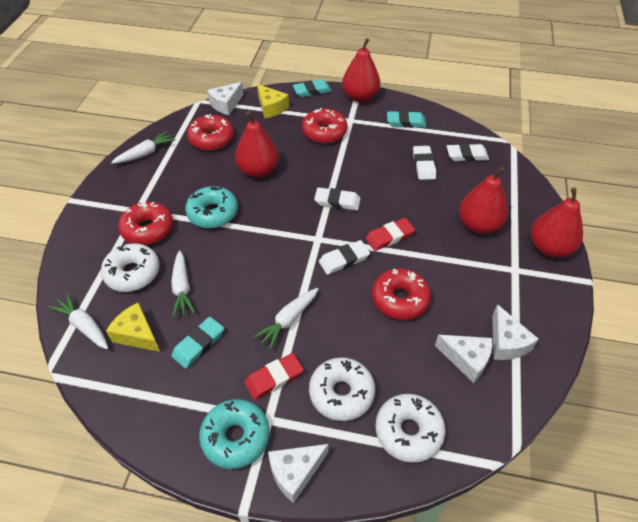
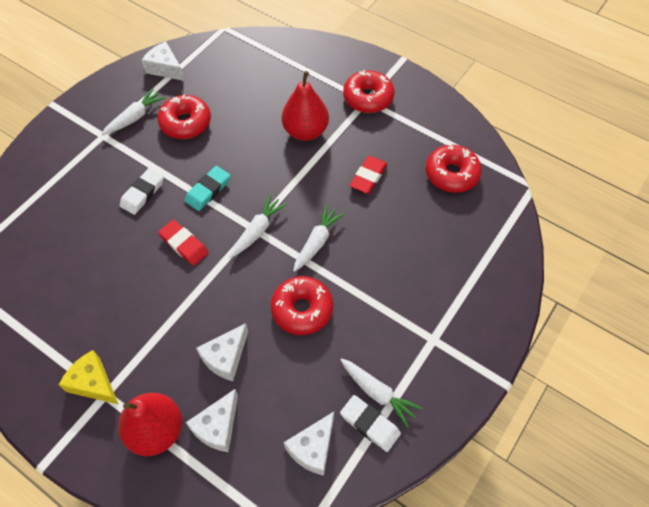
red pear: 4 -> 2
turquoise donut: 2 -> 0
turquoise eraser: 3 -> 1
white donut: 3 -> 0
white eraser: 4 -> 2
yellow cheese: 2 -> 1

